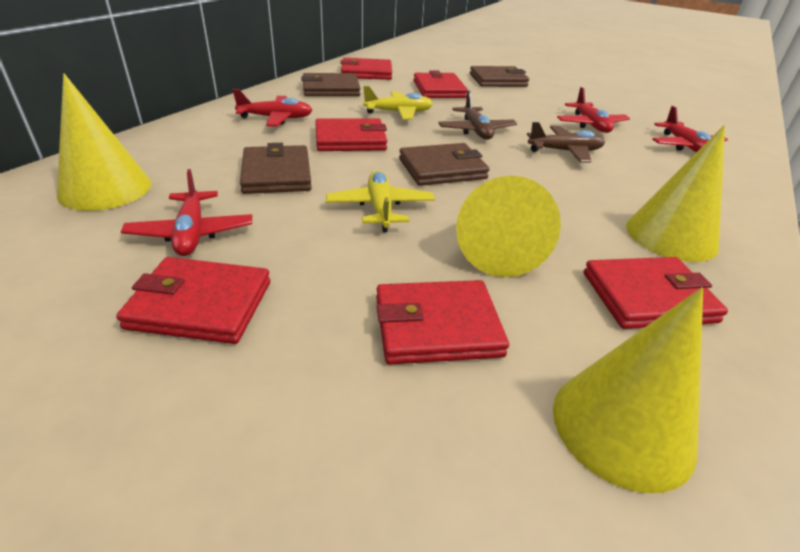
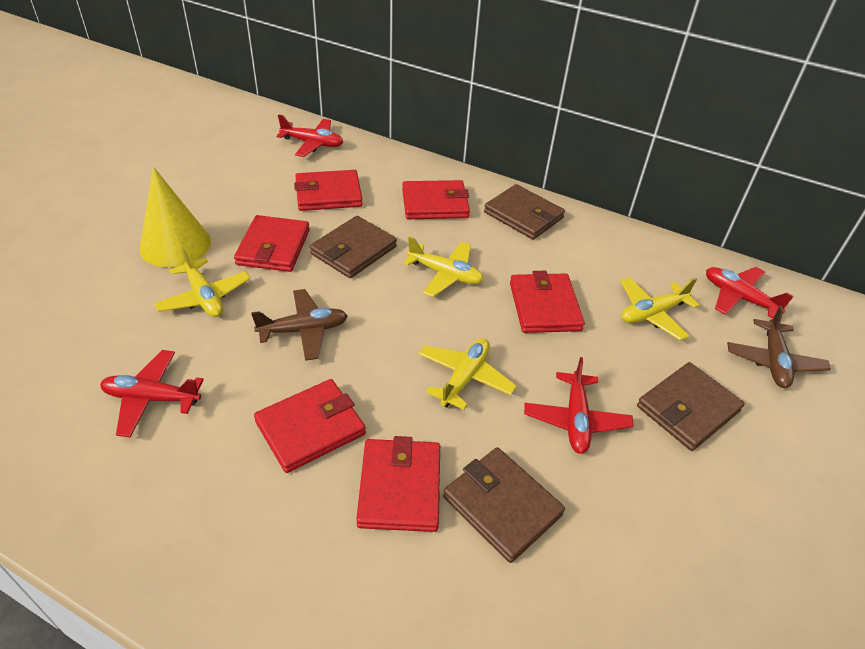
yellow cone: 4 -> 1
yellow plane: 2 -> 4

